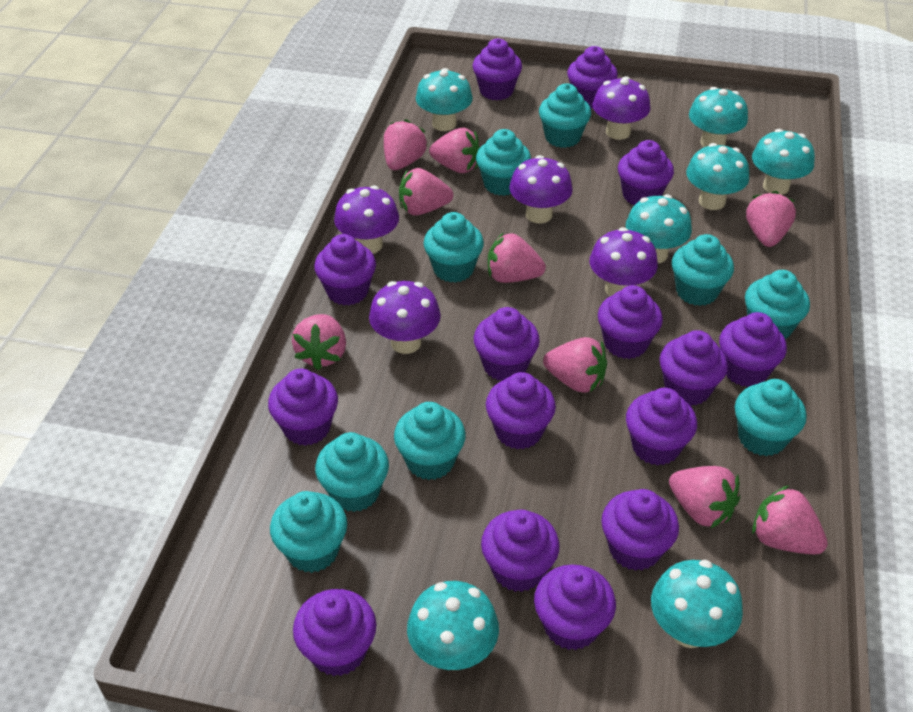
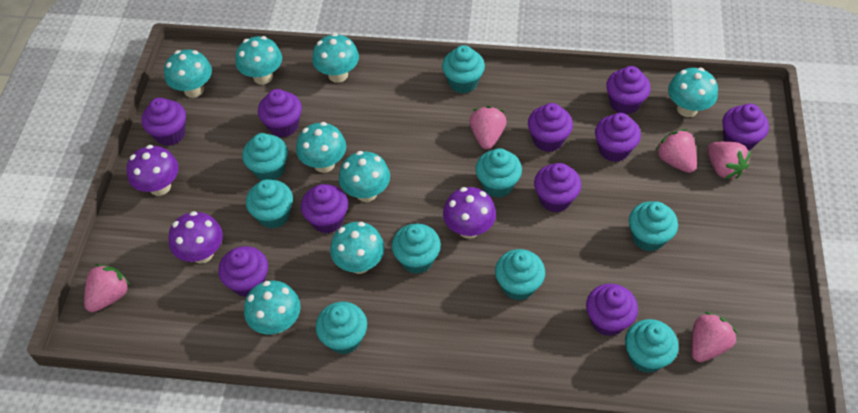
pink strawberry: 9 -> 5
purple cupcake: 15 -> 10
purple mushroom: 5 -> 3
turquoise mushroom: 7 -> 8

